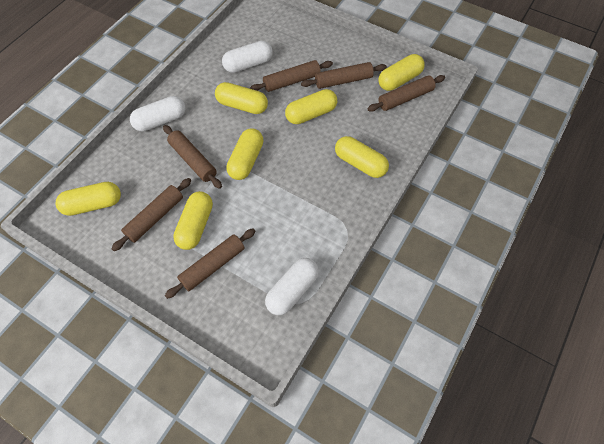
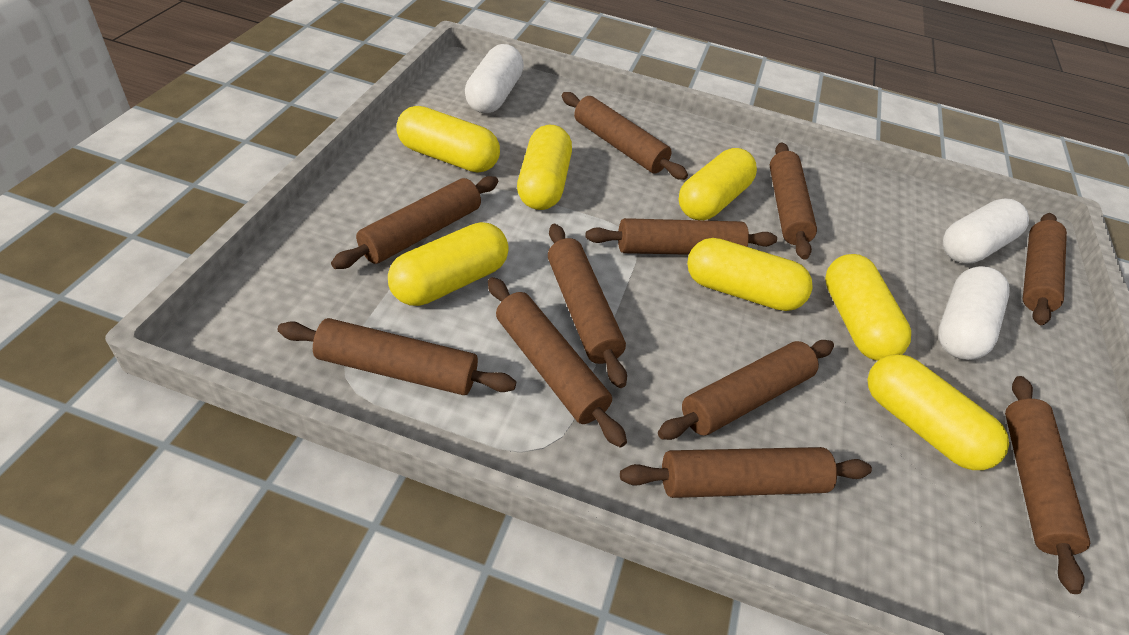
brown rolling pin: 6 -> 11

